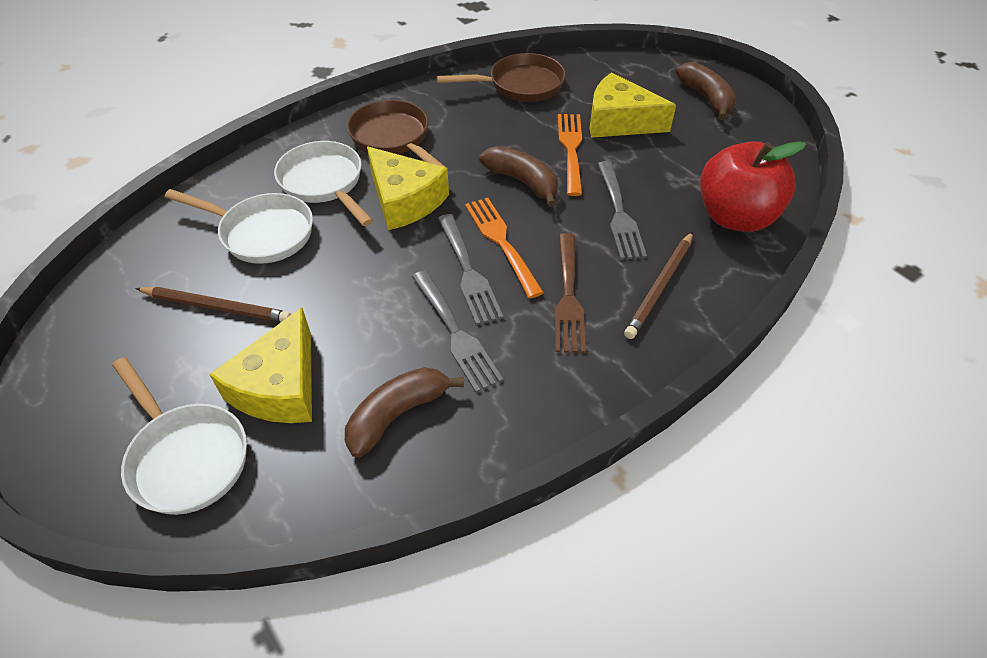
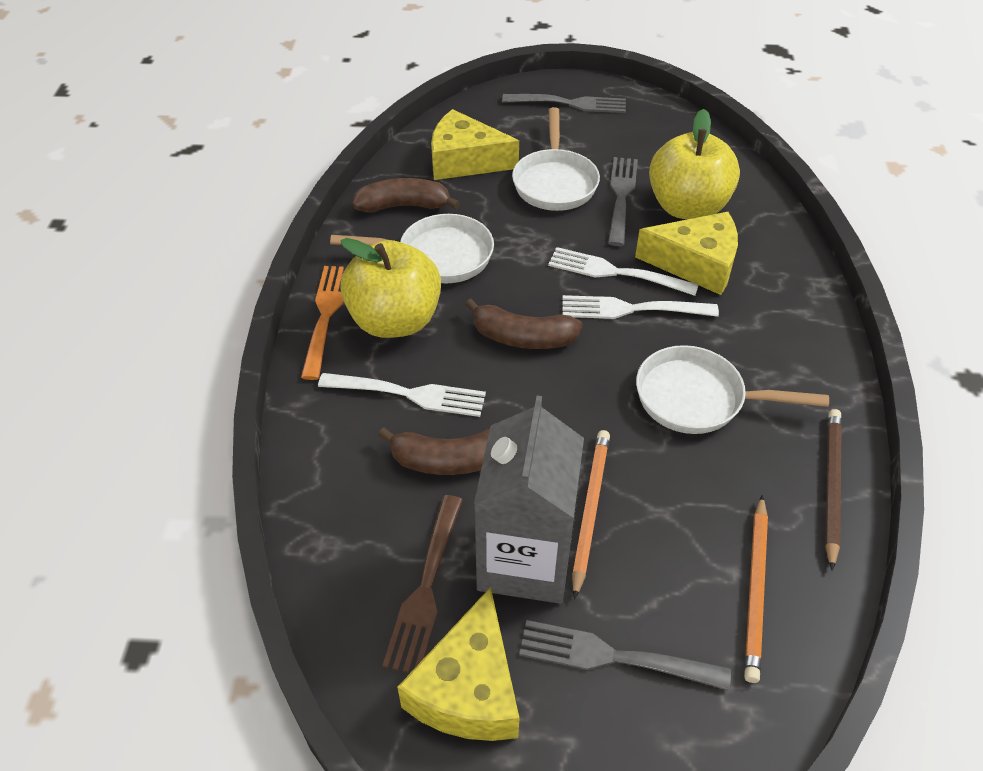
brown pan: 2 -> 0
brown pencil: 2 -> 1
grey carton: 0 -> 1
orange fork: 2 -> 1
orange pencil: 0 -> 2
red apple: 1 -> 0
white fork: 0 -> 3
yellow apple: 0 -> 2

